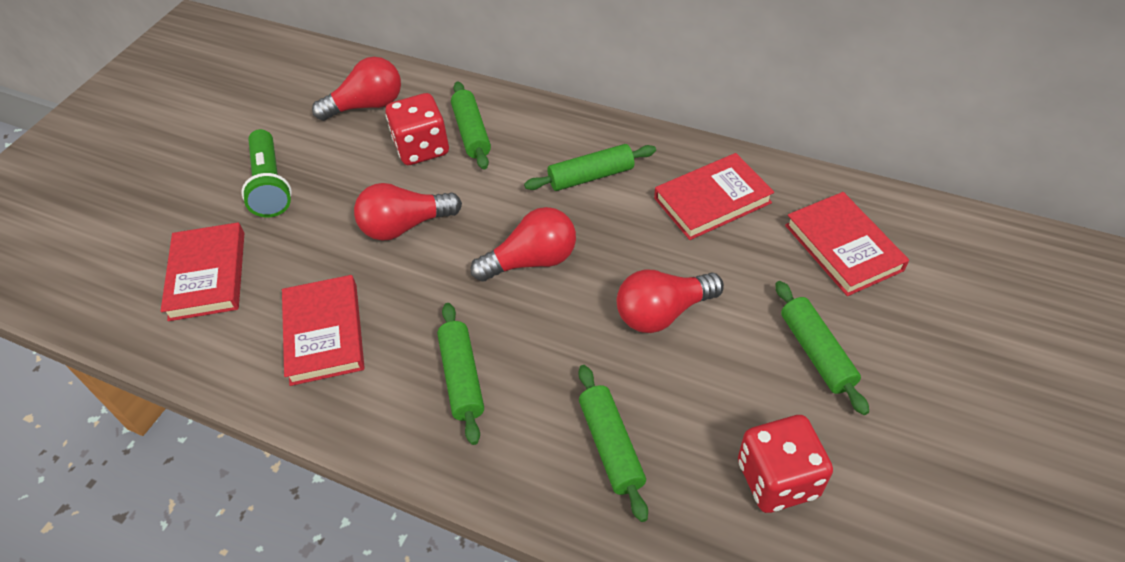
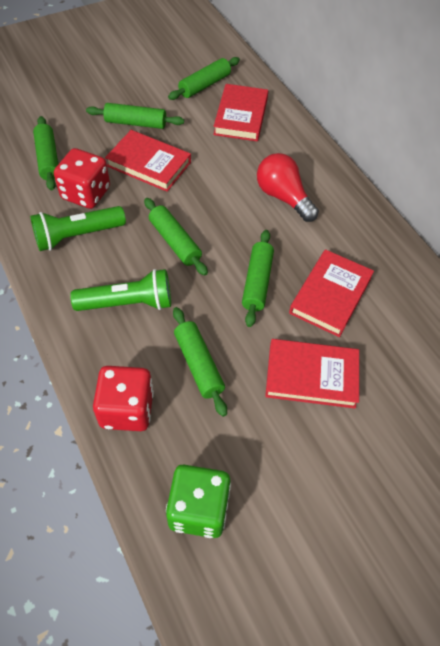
green dice: 0 -> 1
green flashlight: 1 -> 2
green rolling pin: 5 -> 6
red light bulb: 4 -> 1

